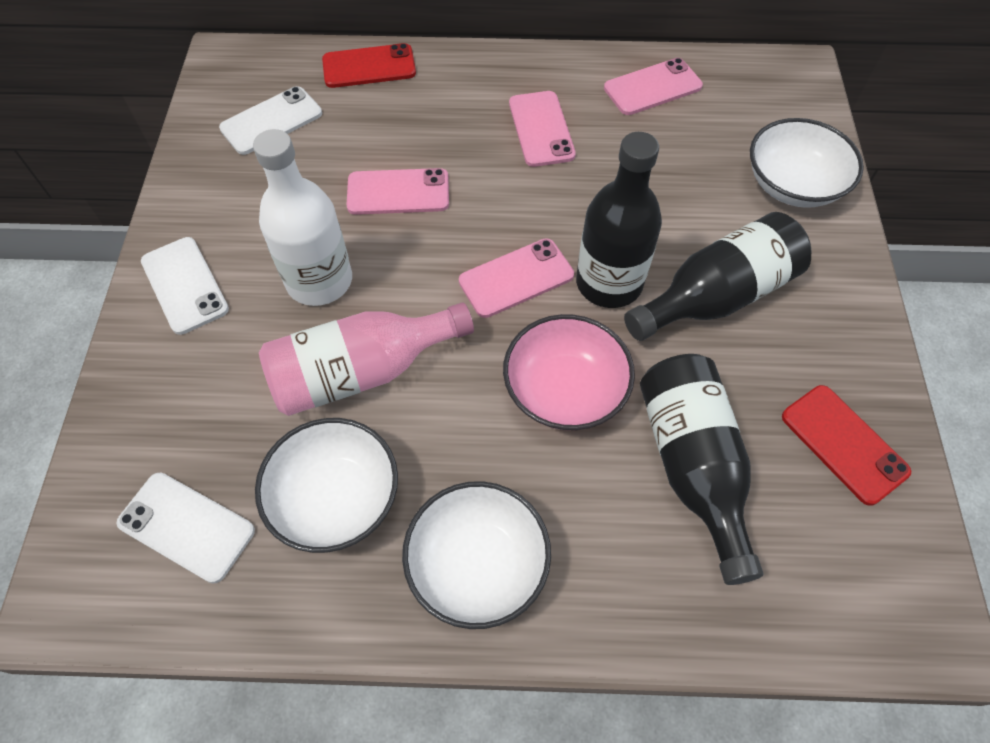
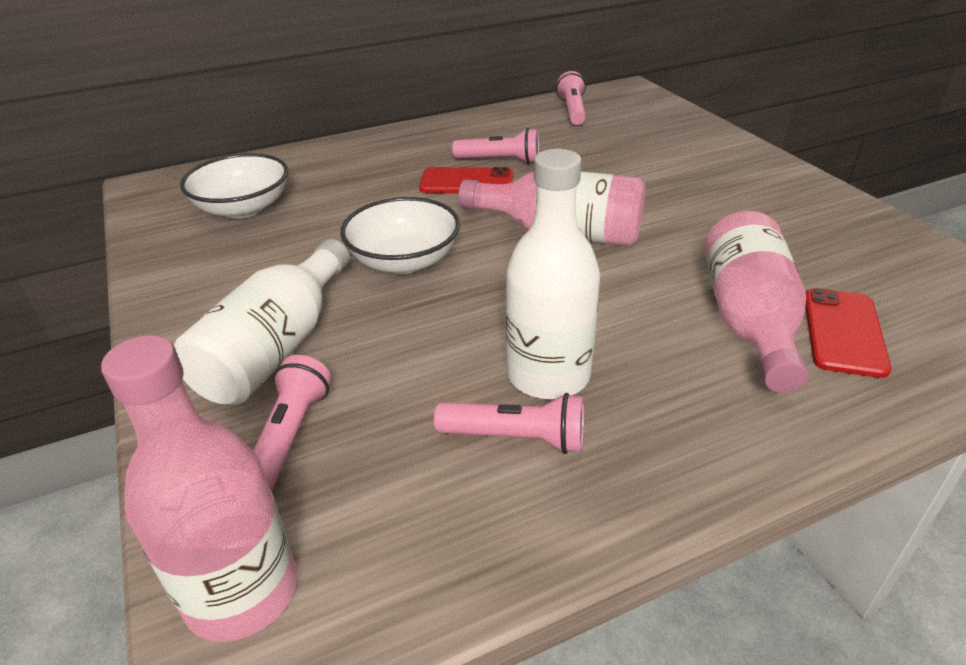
black bottle: 3 -> 0
pink bottle: 1 -> 3
pink bowl: 1 -> 0
pink flashlight: 0 -> 4
pink phone: 4 -> 0
white bottle: 1 -> 2
white bowl: 3 -> 2
white phone: 3 -> 0

